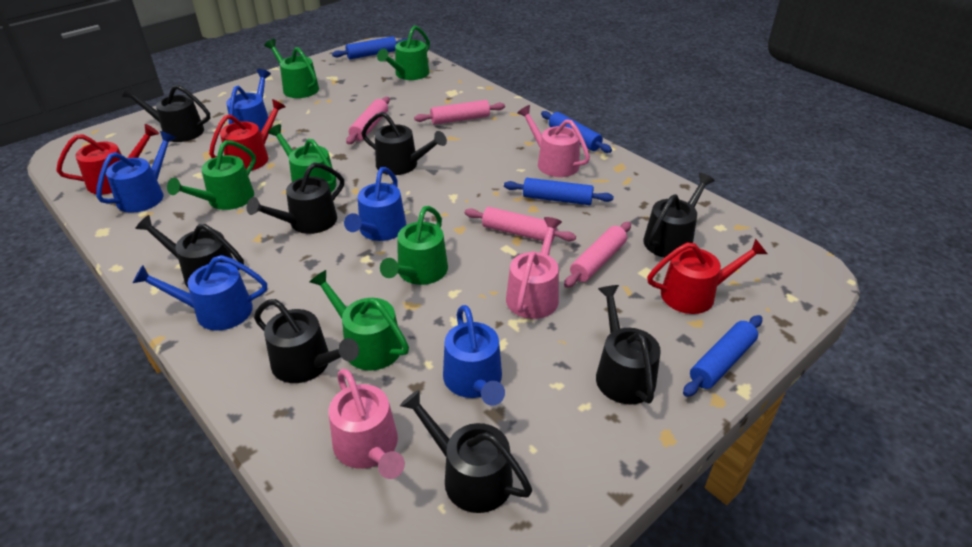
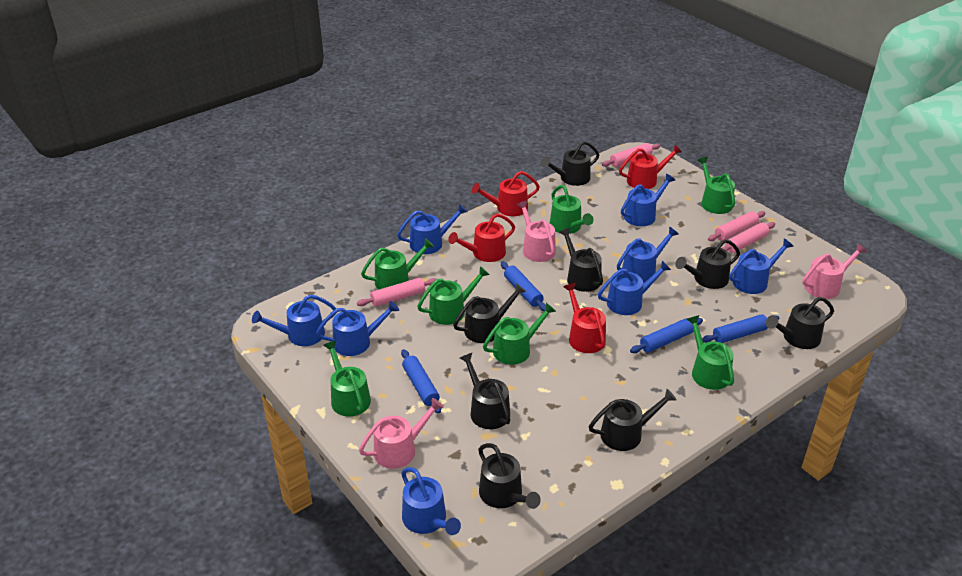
blue watering can: 5 -> 8
green watering can: 6 -> 7
red watering can: 3 -> 4

